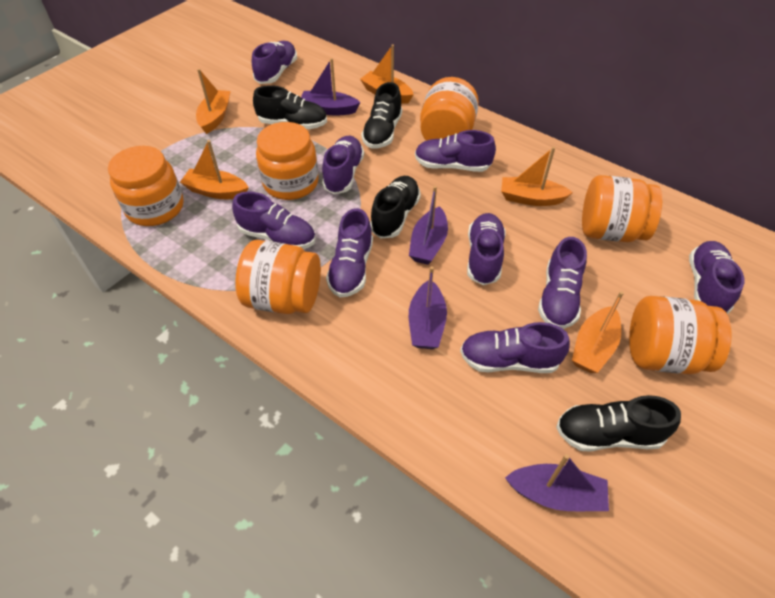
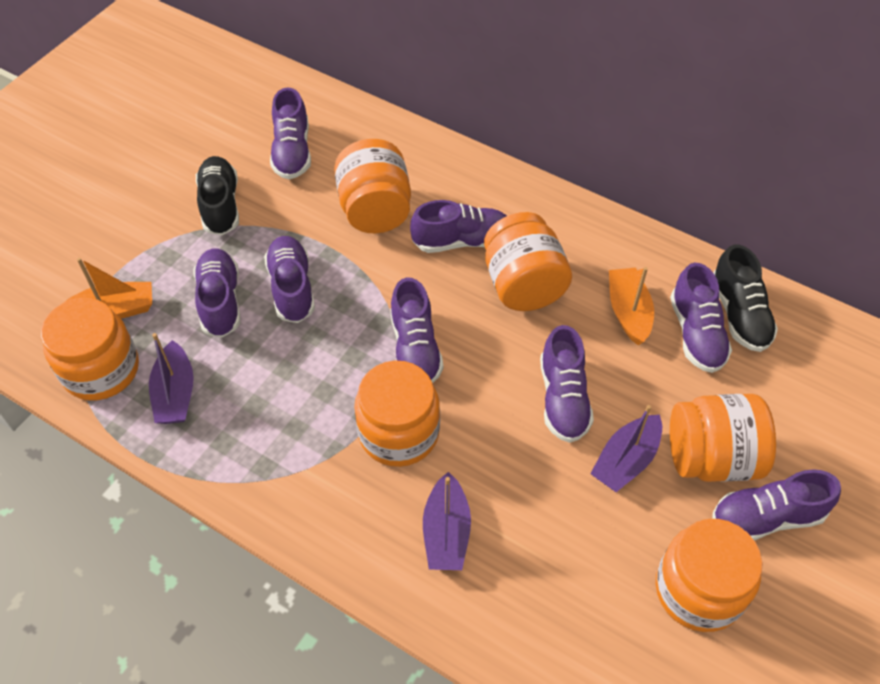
black shoe: 4 -> 2
orange boat: 5 -> 2
purple boat: 4 -> 3
purple shoe: 9 -> 8

